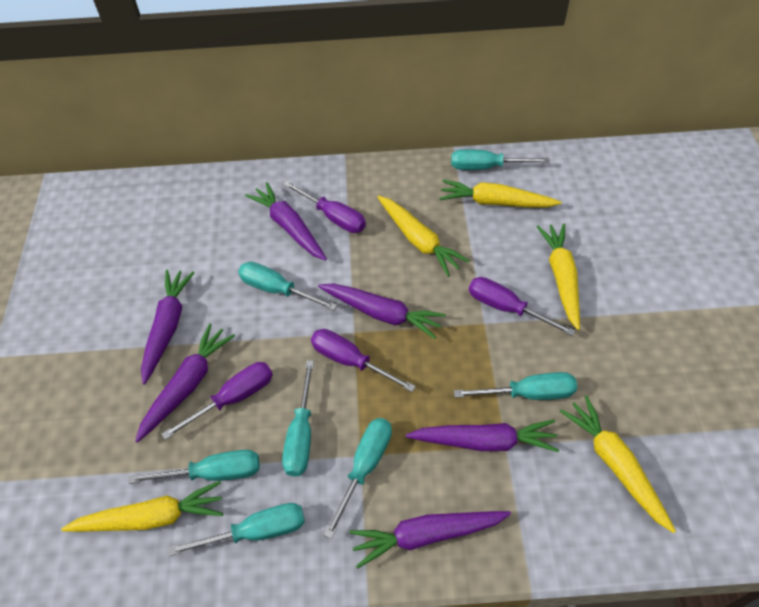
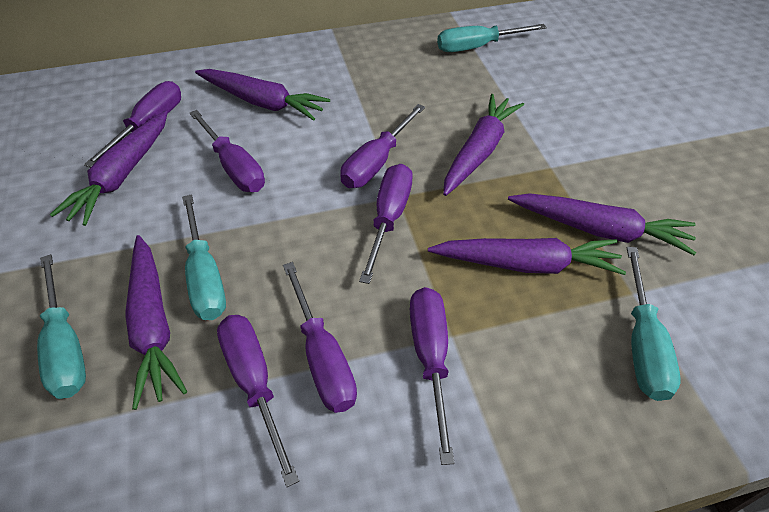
purple screwdriver: 4 -> 7
turquoise screwdriver: 7 -> 4
yellow carrot: 5 -> 0

